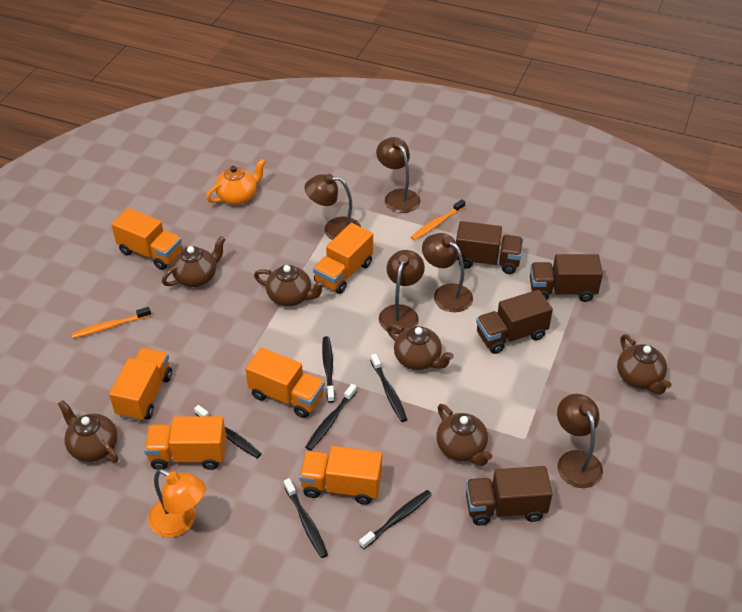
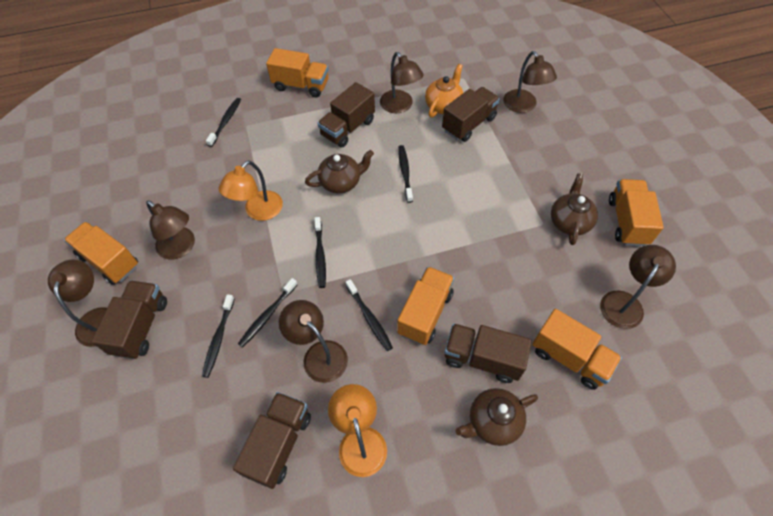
brown lamp: 5 -> 6
brown teapot: 6 -> 3
brown truck: 4 -> 5
orange lamp: 1 -> 2
orange toothbrush: 2 -> 0
orange truck: 6 -> 5

